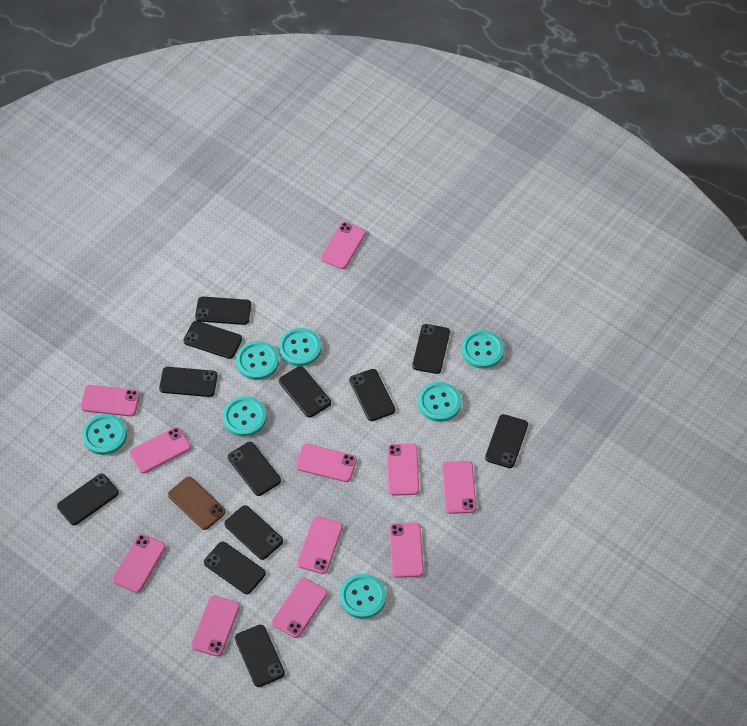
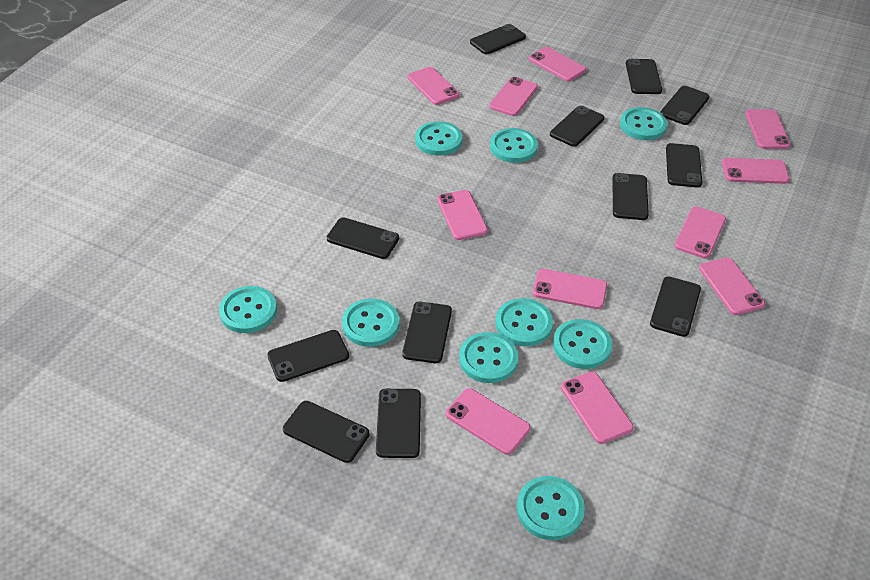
brown phone: 1 -> 0
turquoise button: 7 -> 9

